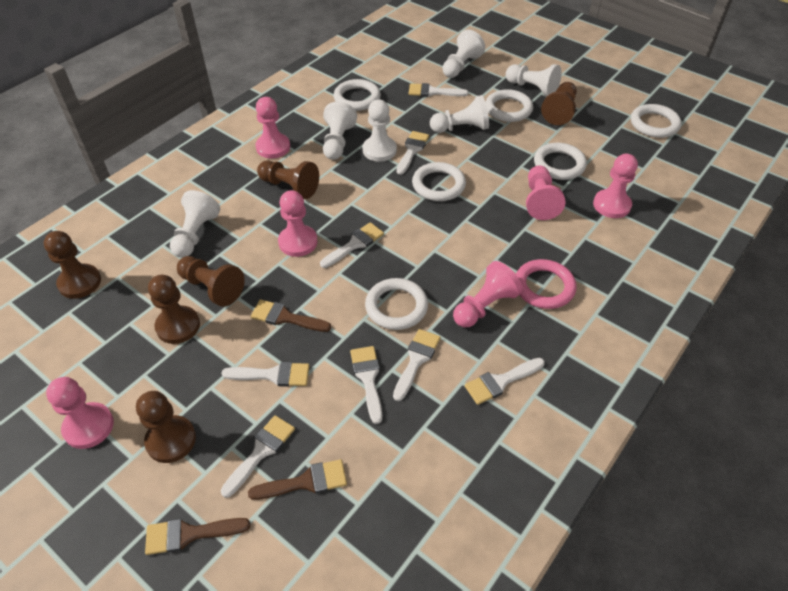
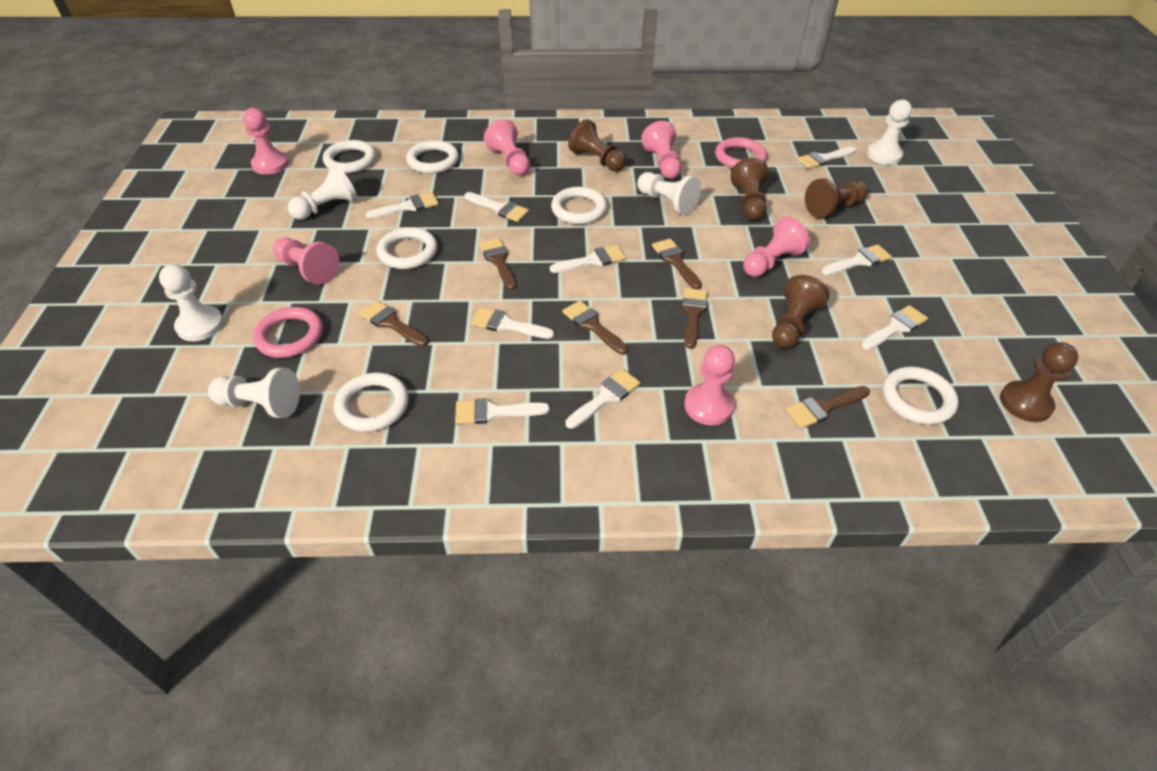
brown brush: 3 -> 6
brown pawn: 6 -> 5
pink ring: 1 -> 2
white brush: 8 -> 9
white pawn: 6 -> 5

